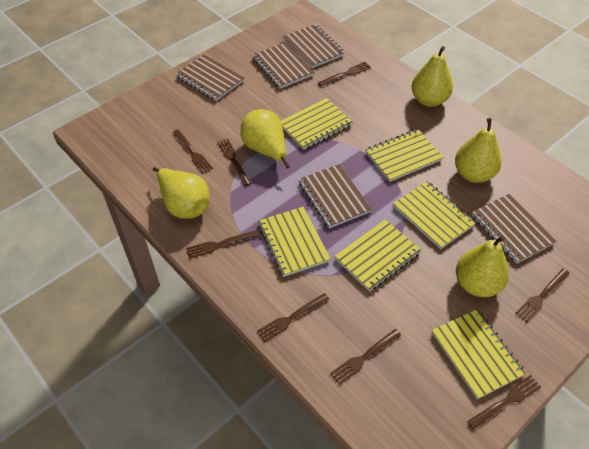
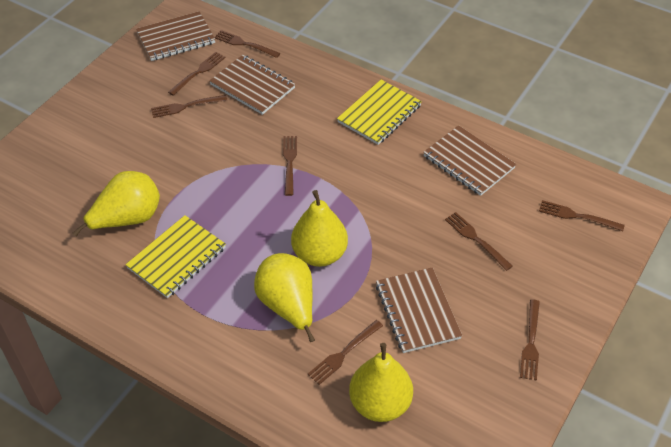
brown notebook: 5 -> 4
yellow notebook: 6 -> 2
yellow pear: 5 -> 4

